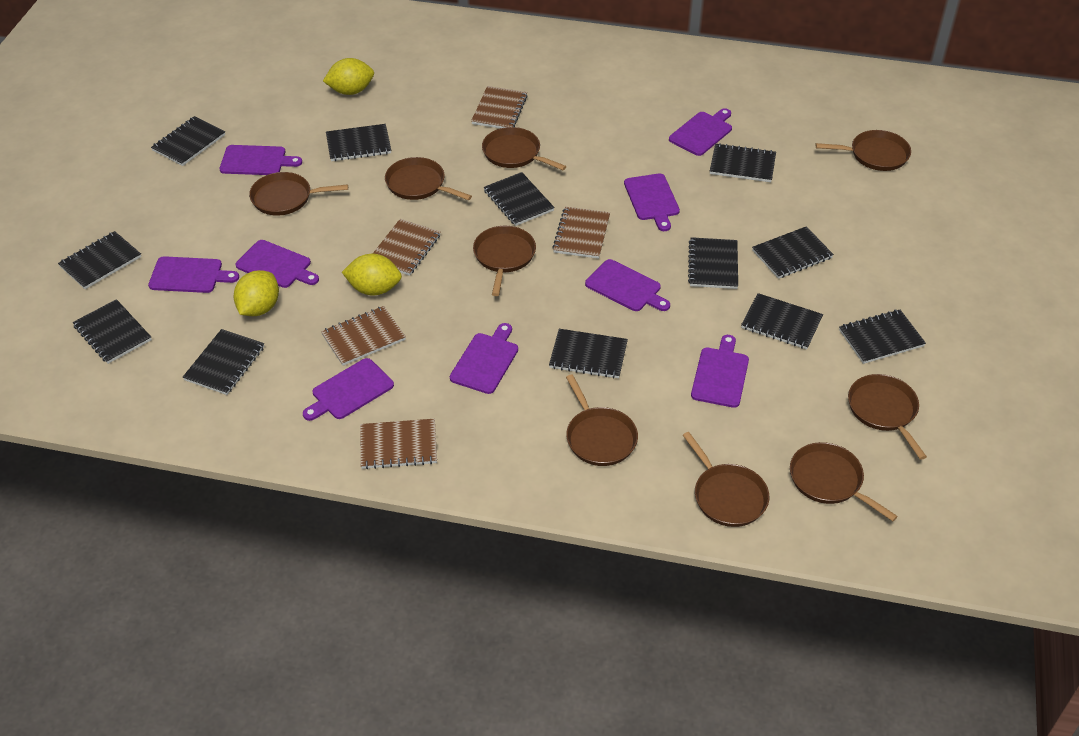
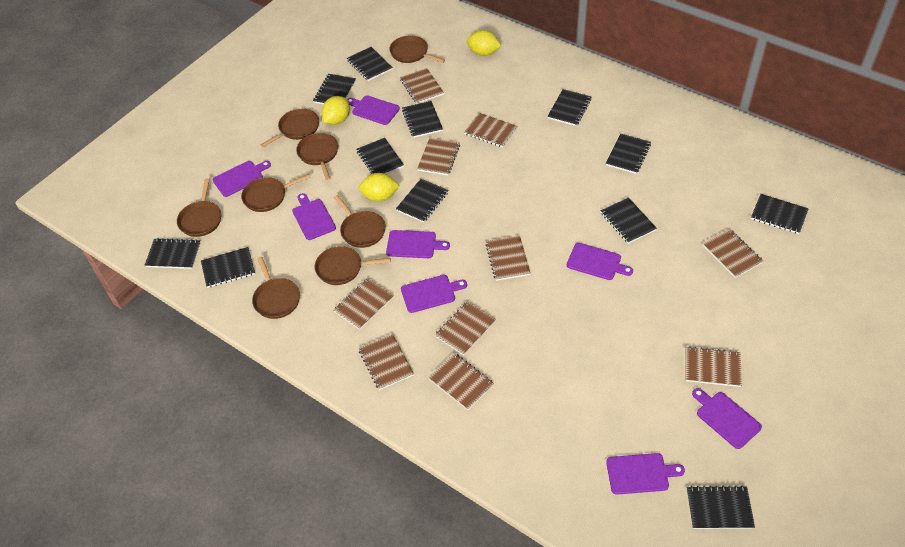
brown notebook: 5 -> 10
brown pan: 9 -> 8
purple cutting board: 9 -> 8

